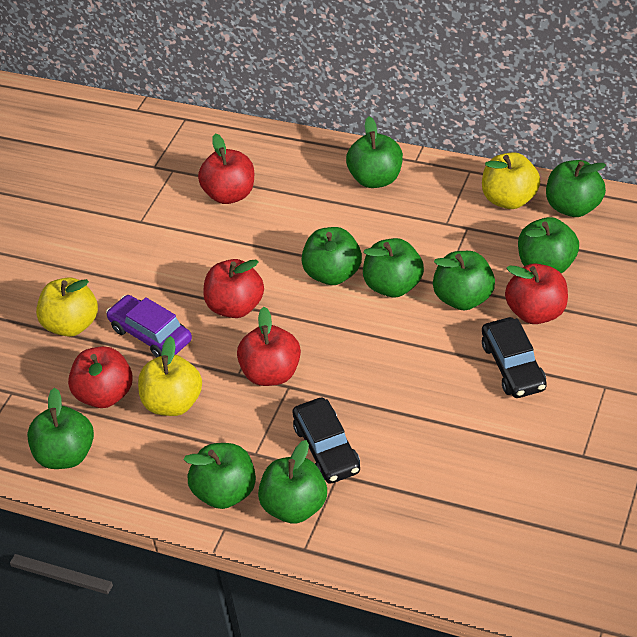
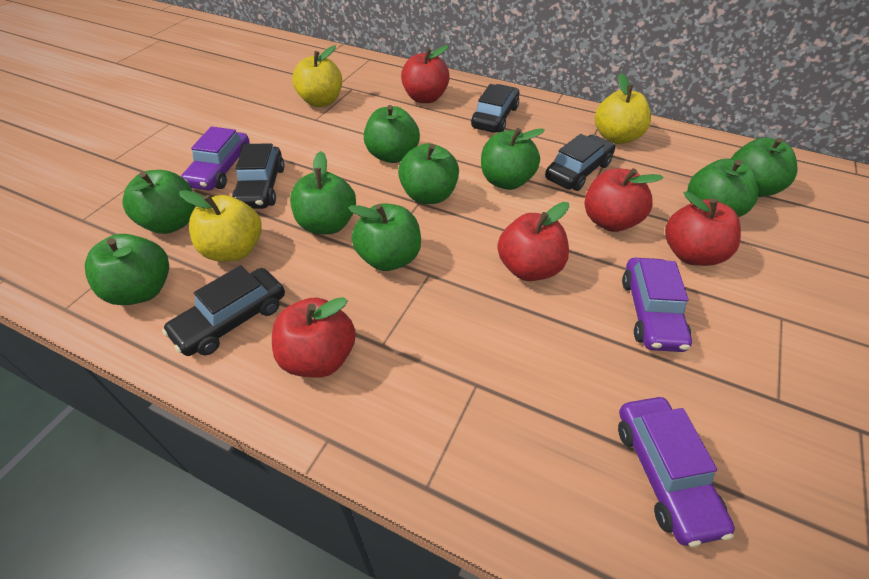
black car: 2 -> 4
purple car: 1 -> 3

